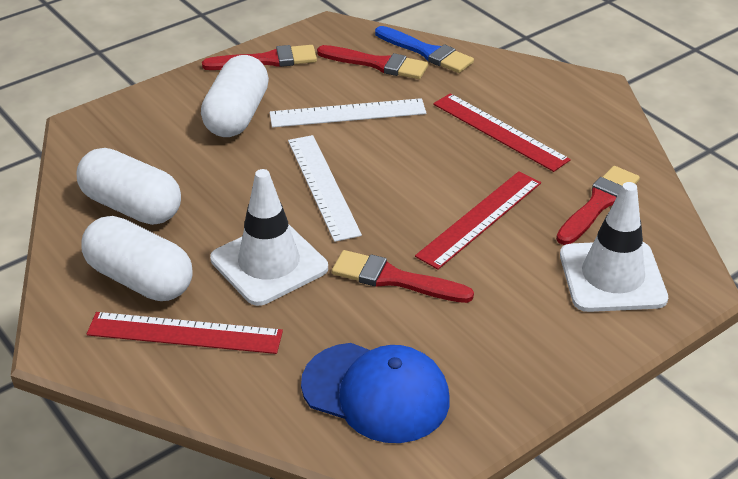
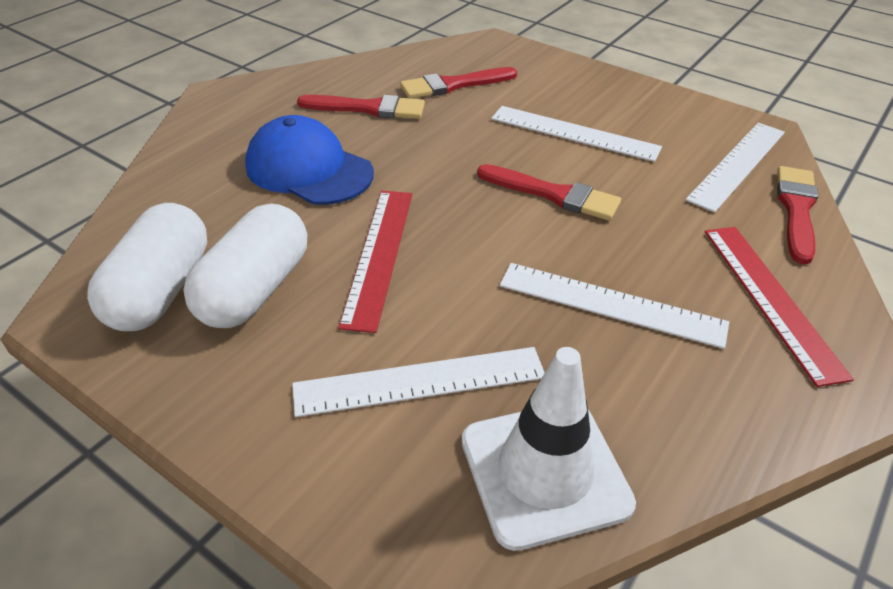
blue brush: 1 -> 0
red ruler: 3 -> 2
white capsule: 3 -> 2
white ruler: 2 -> 4
white traffic cone: 2 -> 1

